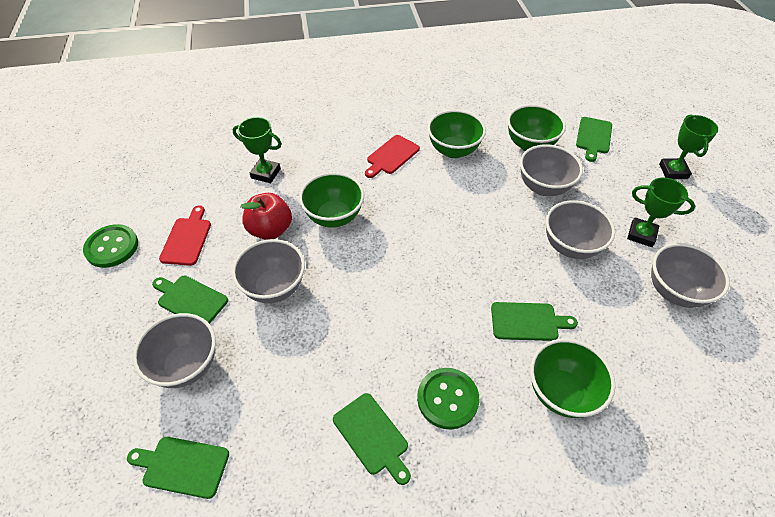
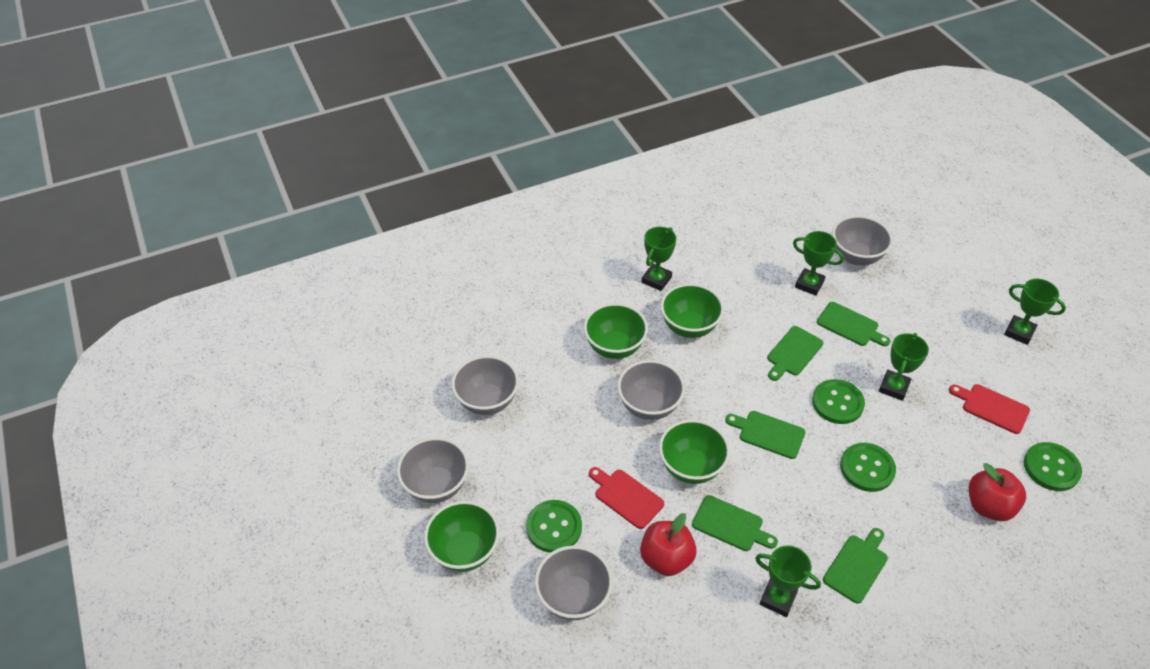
green button: 2 -> 4
green trophy: 3 -> 5
red apple: 1 -> 2

